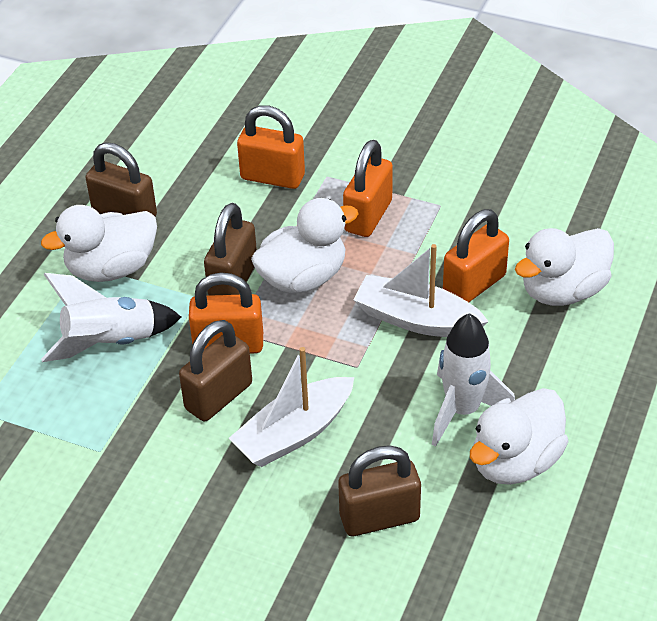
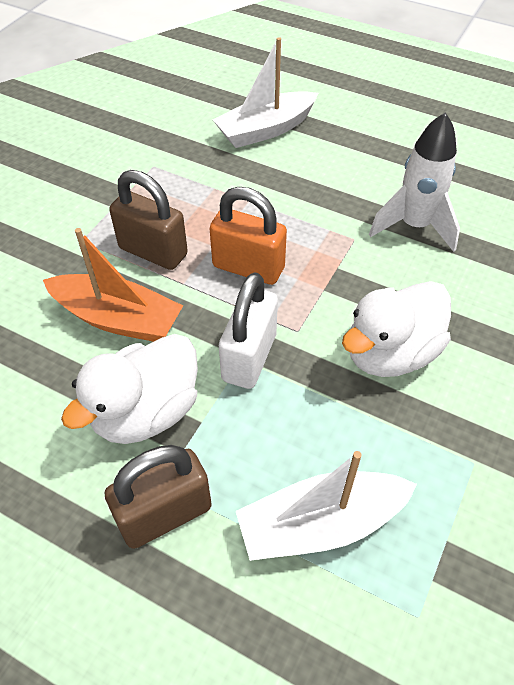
brown padlock: 4 -> 2
orange boat: 0 -> 1
orange padlock: 4 -> 1
white duck: 4 -> 2
white padlock: 0 -> 1
white rocket: 2 -> 1

